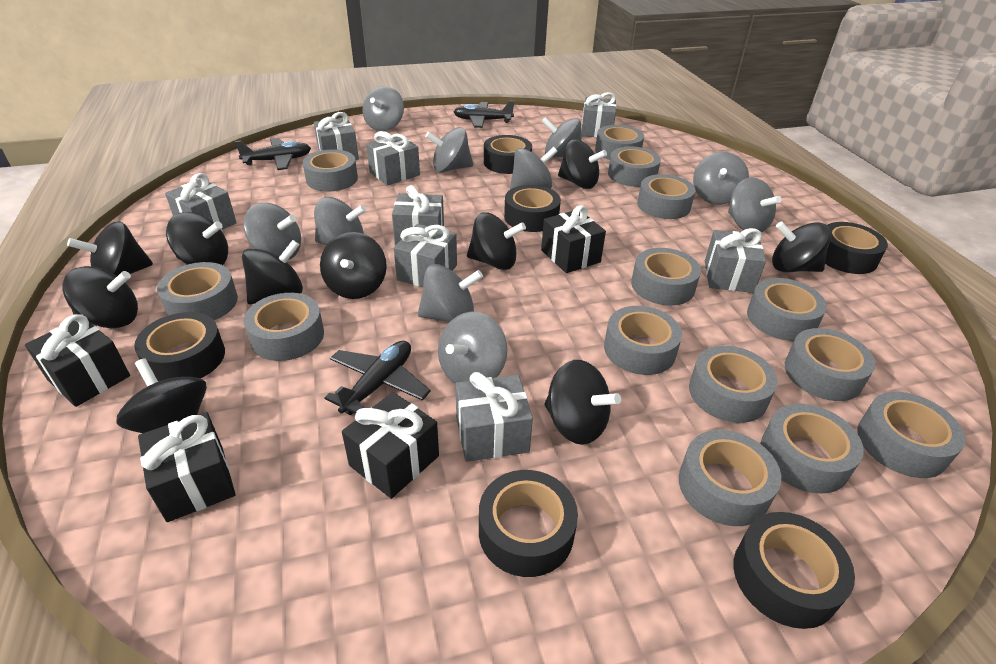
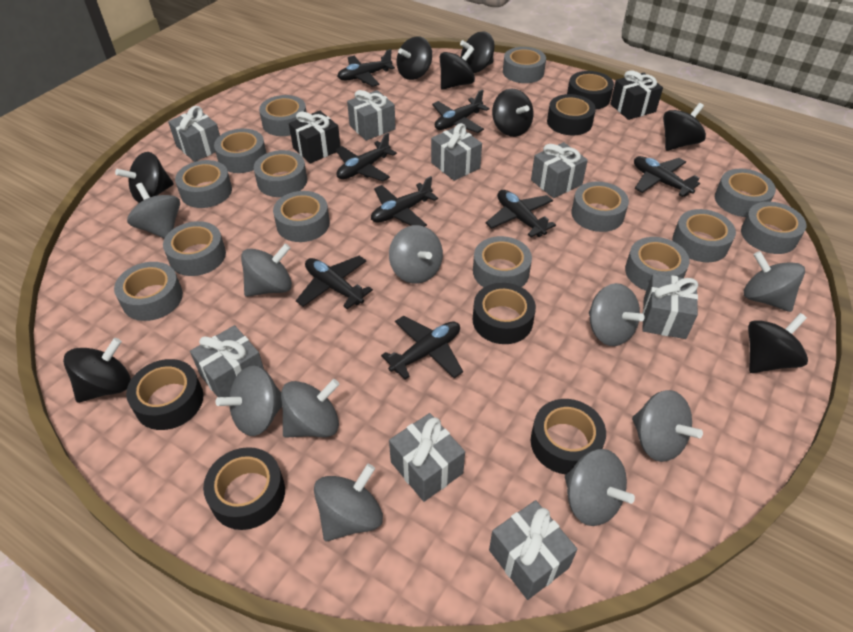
black gift: 4 -> 2
black plane: 3 -> 8
black spinning top: 10 -> 8

